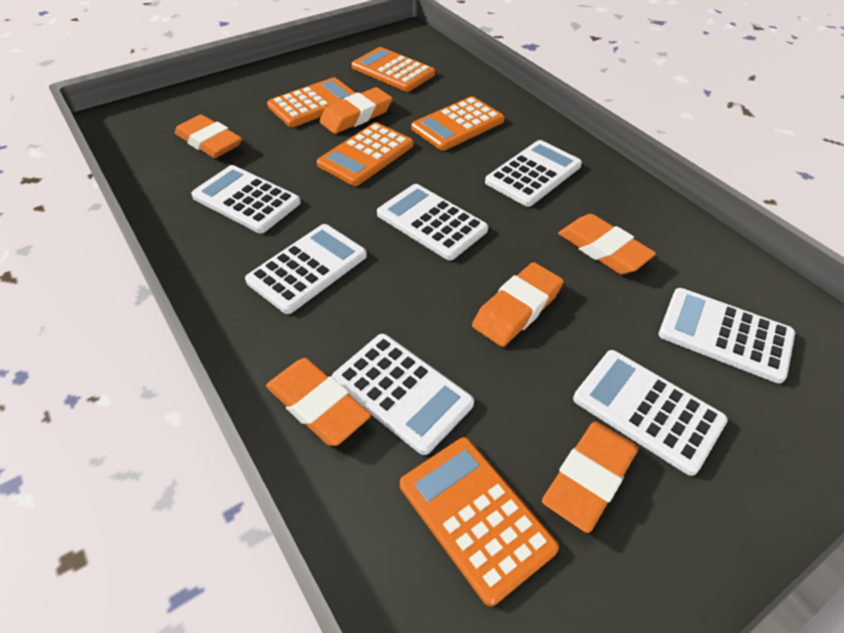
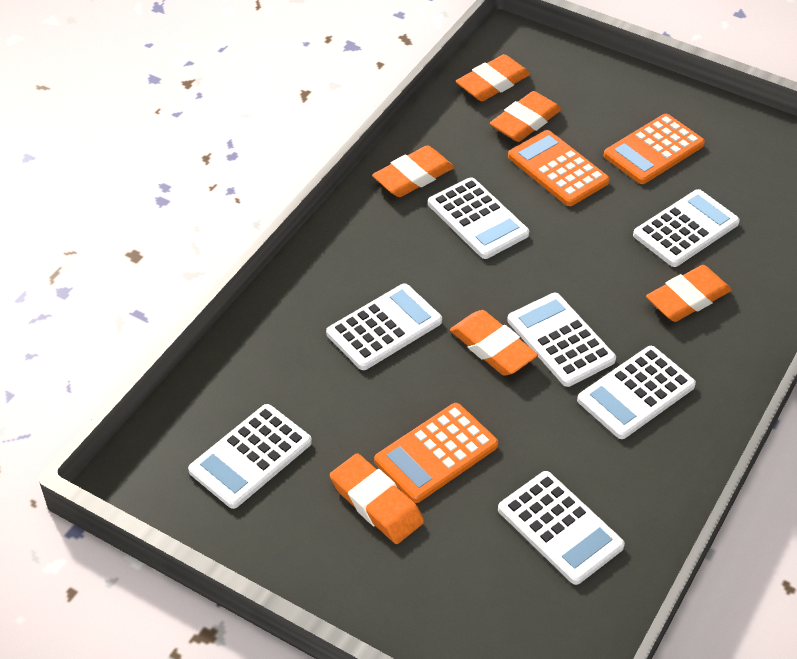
orange calculator: 5 -> 3

